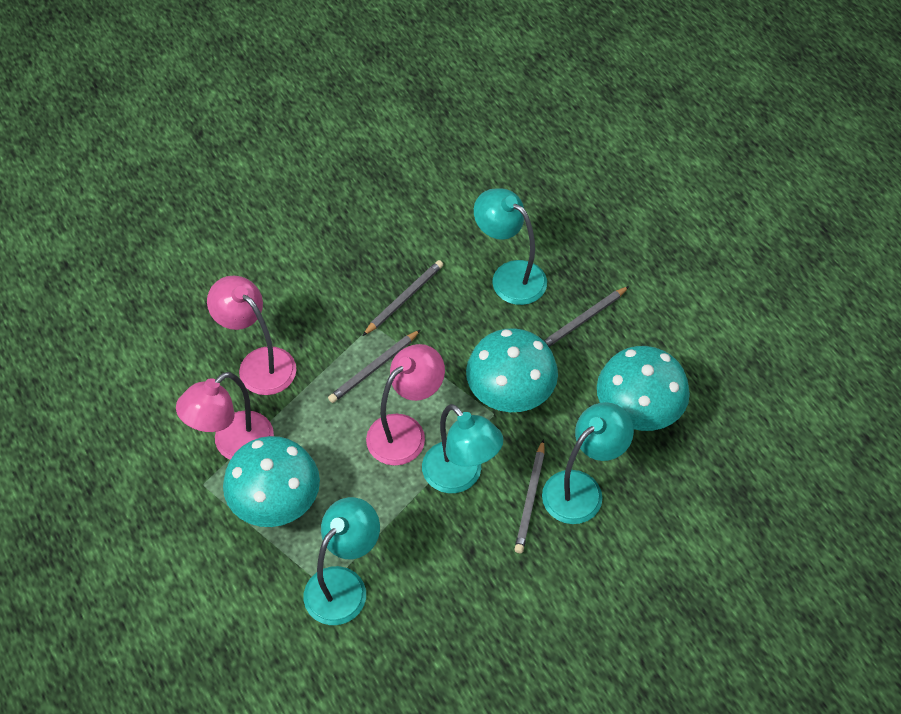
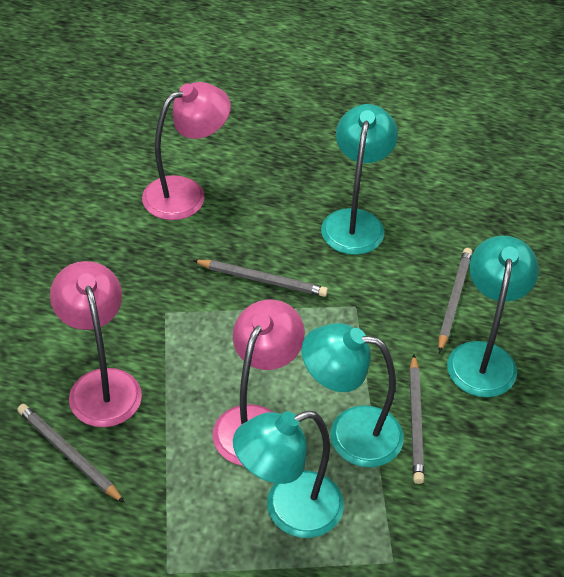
turquoise mushroom: 3 -> 0

